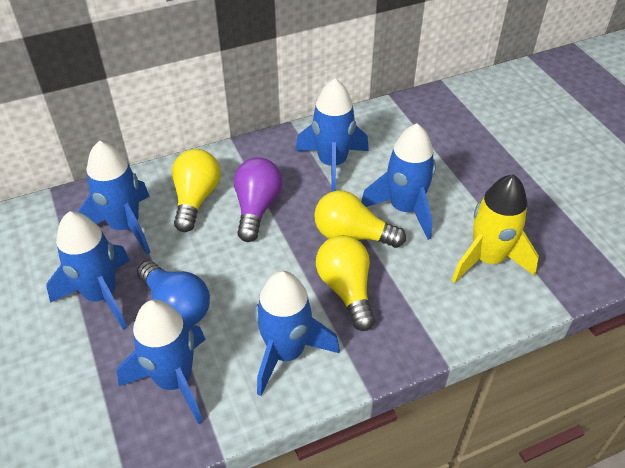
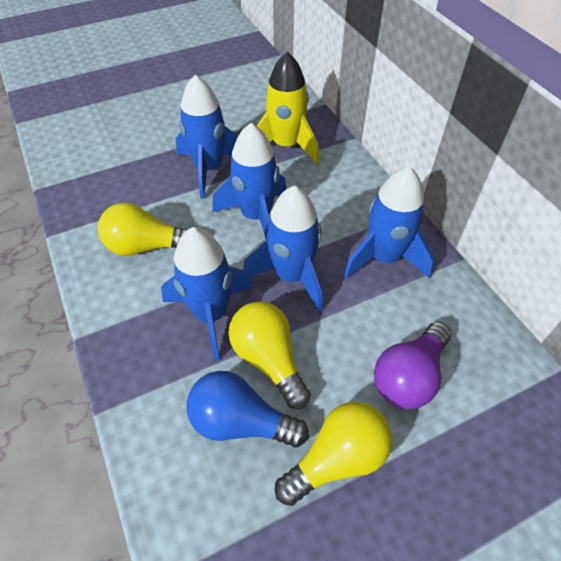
blue rocket: 6 -> 5

